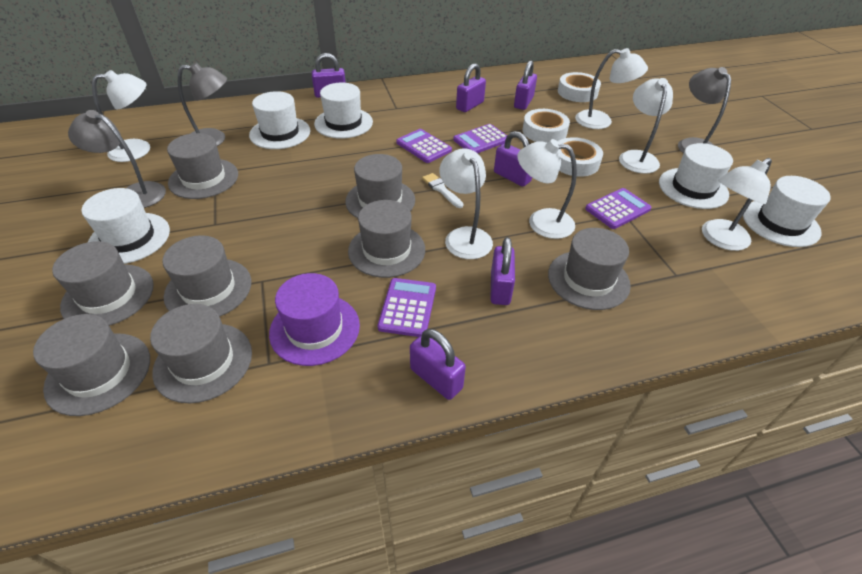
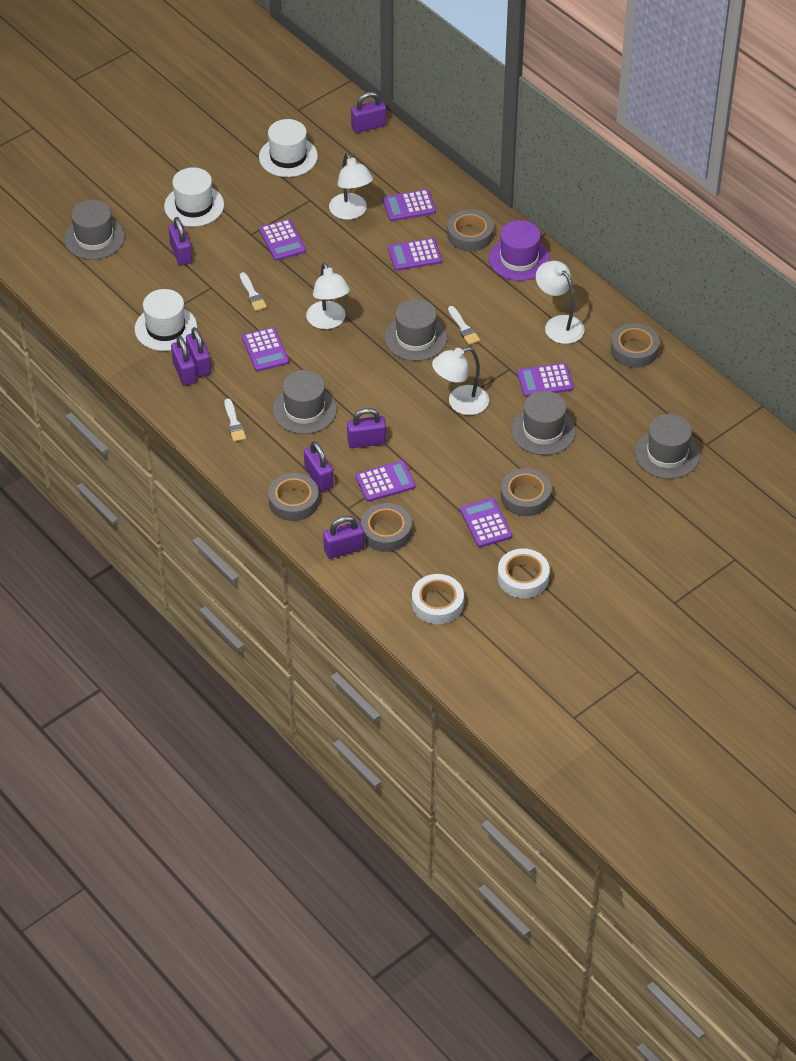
grey hat: 8 -> 5
grey lamp: 3 -> 0
grey tape: 0 -> 5
purple calculator: 4 -> 7
purple padlock: 6 -> 7
white brush: 1 -> 3
white hat: 5 -> 3
white lamp: 6 -> 4
white tape: 3 -> 2

